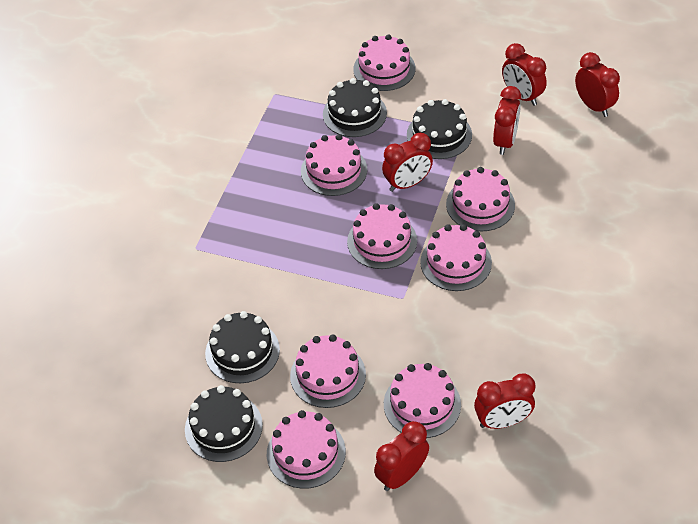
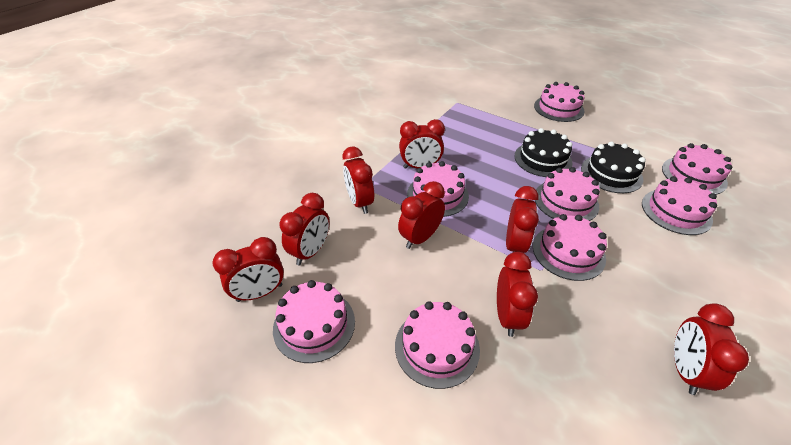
black cake: 4 -> 2
red clock: 6 -> 8

